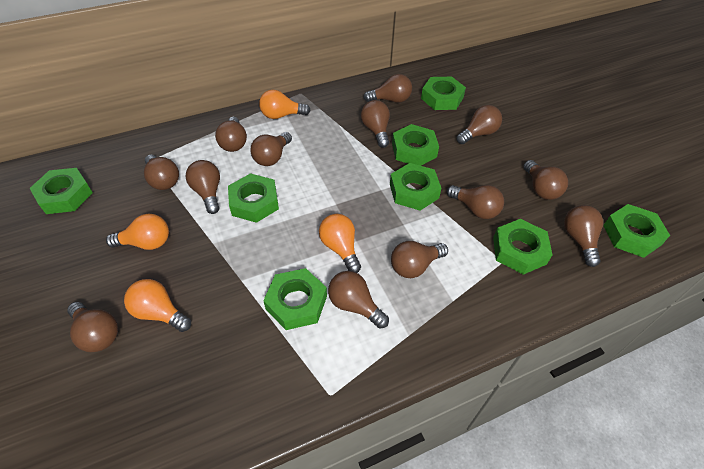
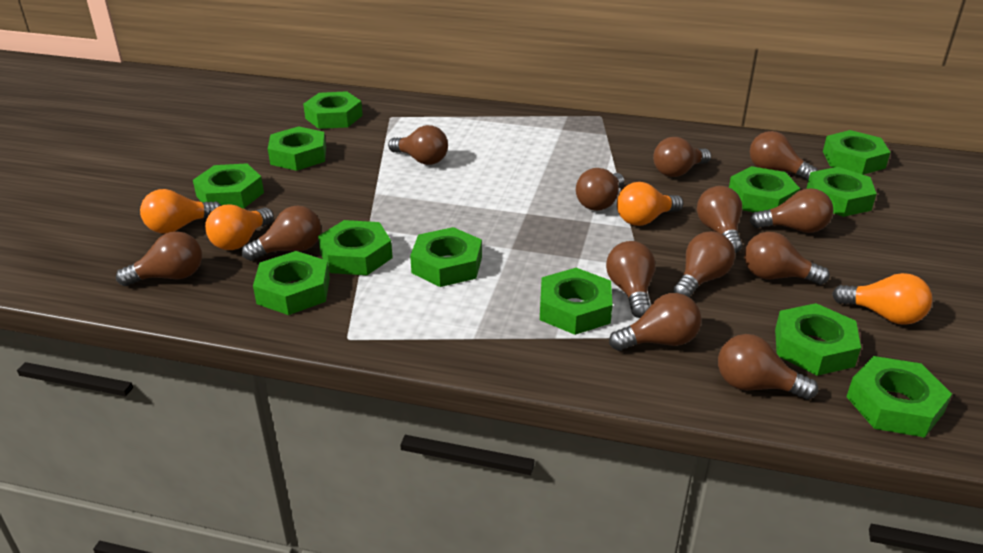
green nut: 8 -> 12

